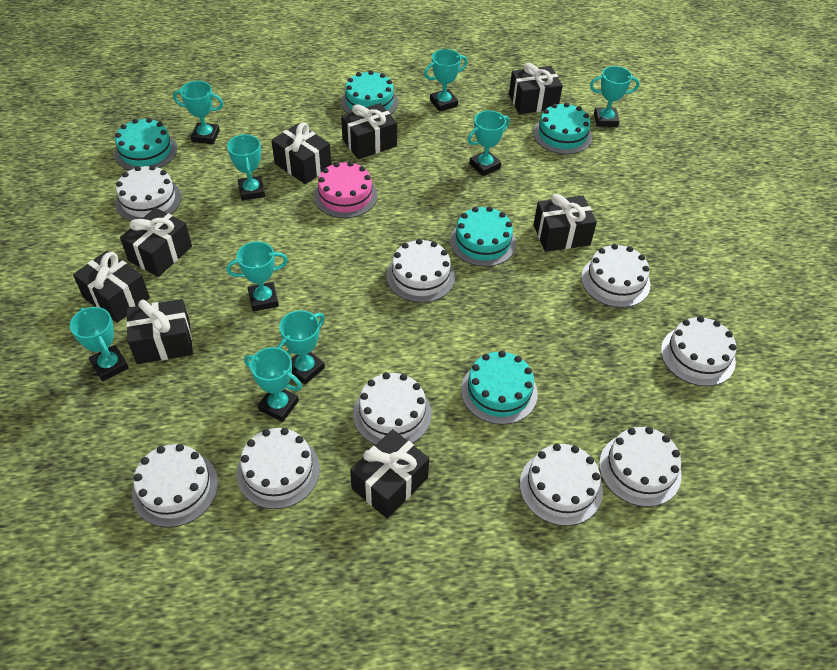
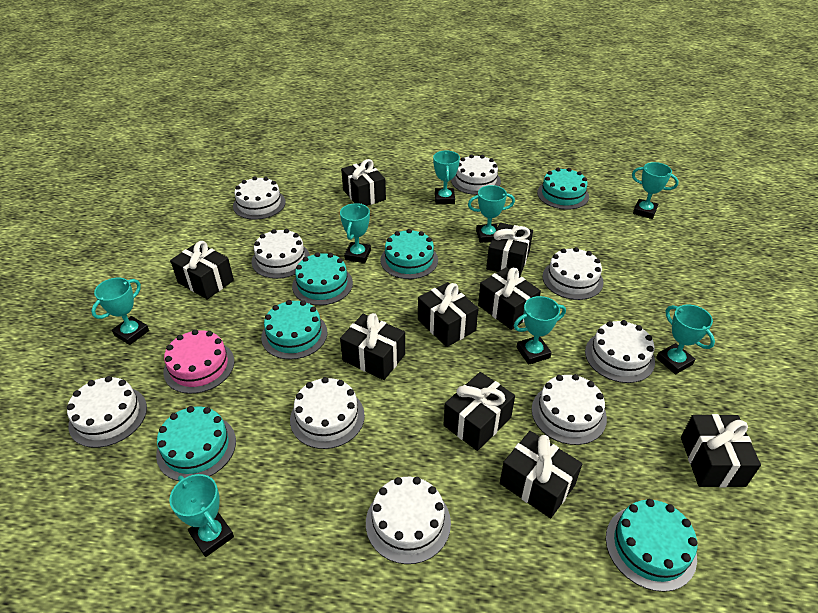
black gift: 8 -> 9
turquoise cake: 5 -> 6
turquoise trophy: 9 -> 8

